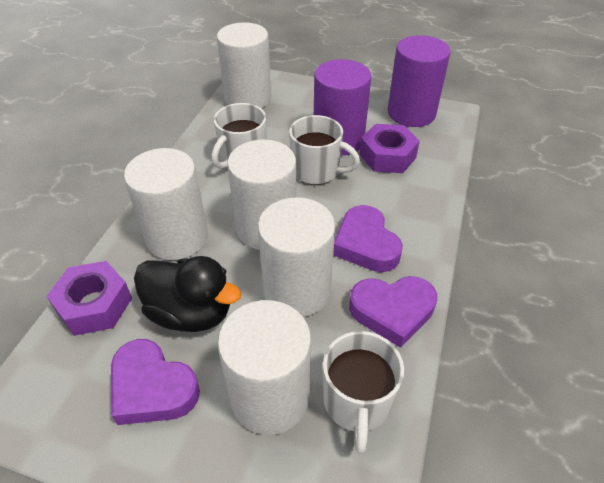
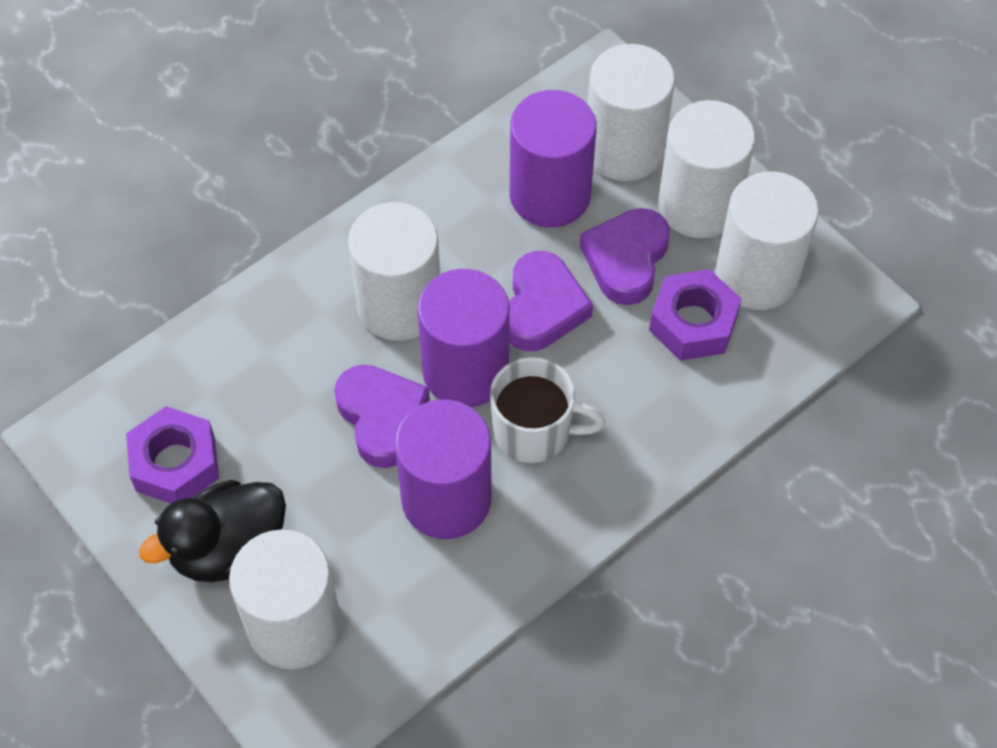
purple cylinder: 2 -> 3
white mug: 3 -> 1

